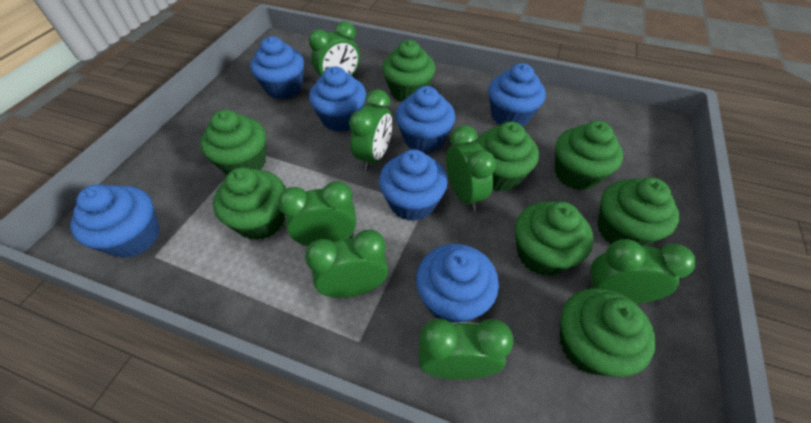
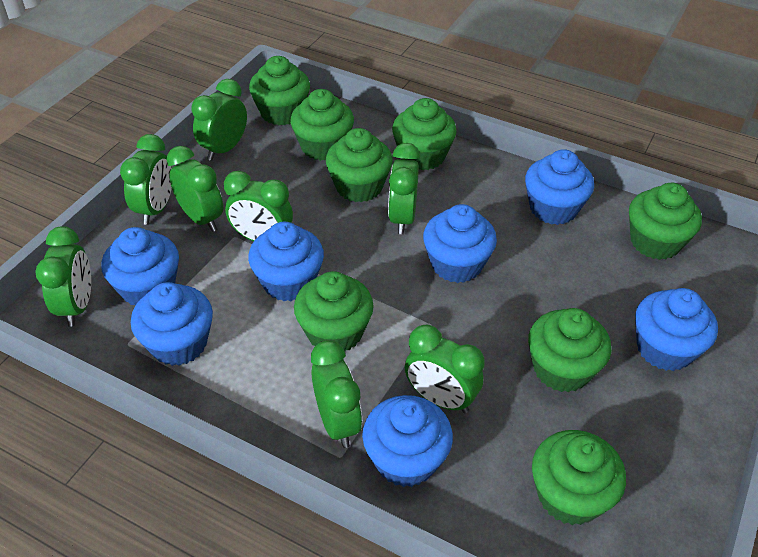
green clock: 7 -> 8

